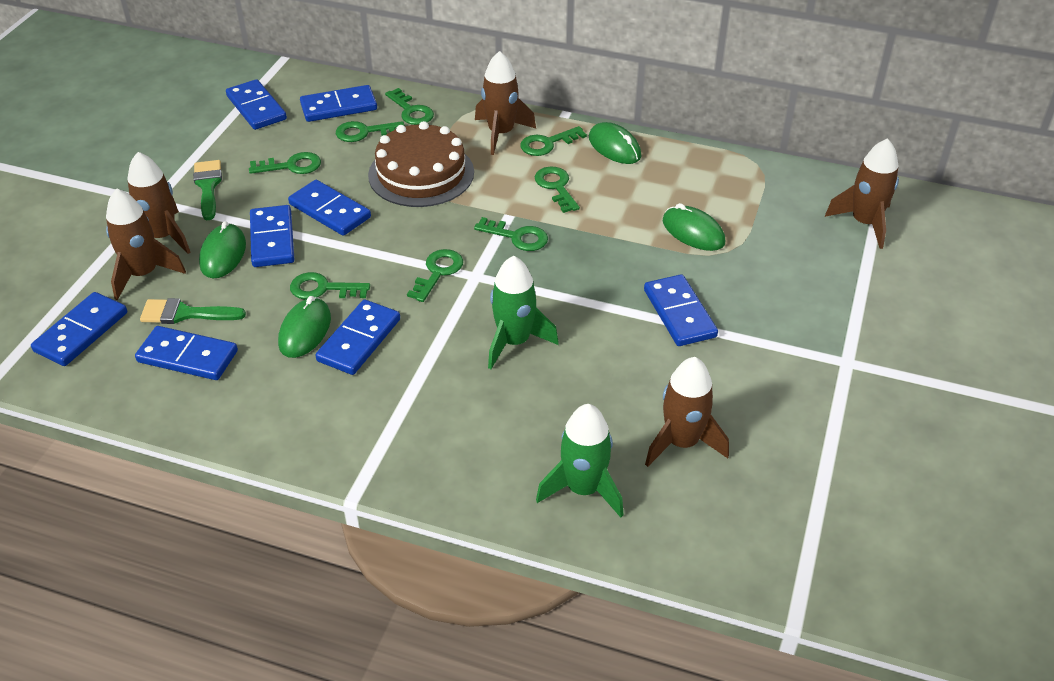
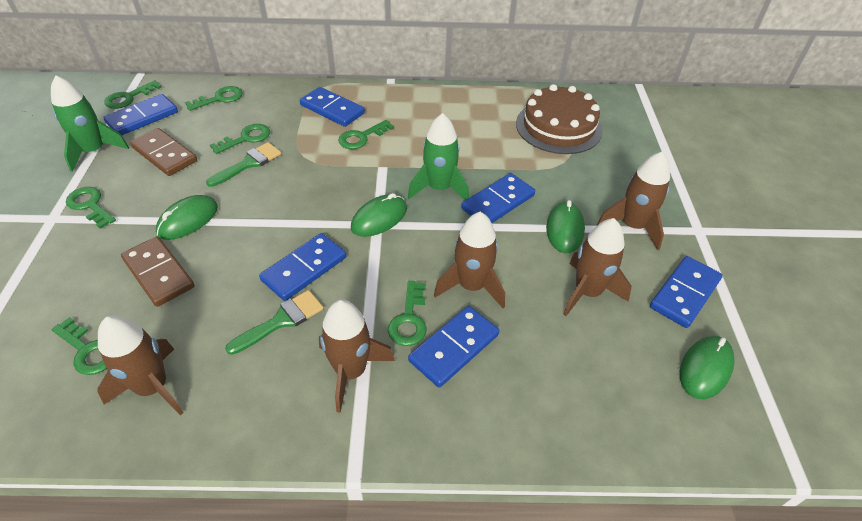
blue domino: 8 -> 6
brown domino: 0 -> 2
green key: 8 -> 7

